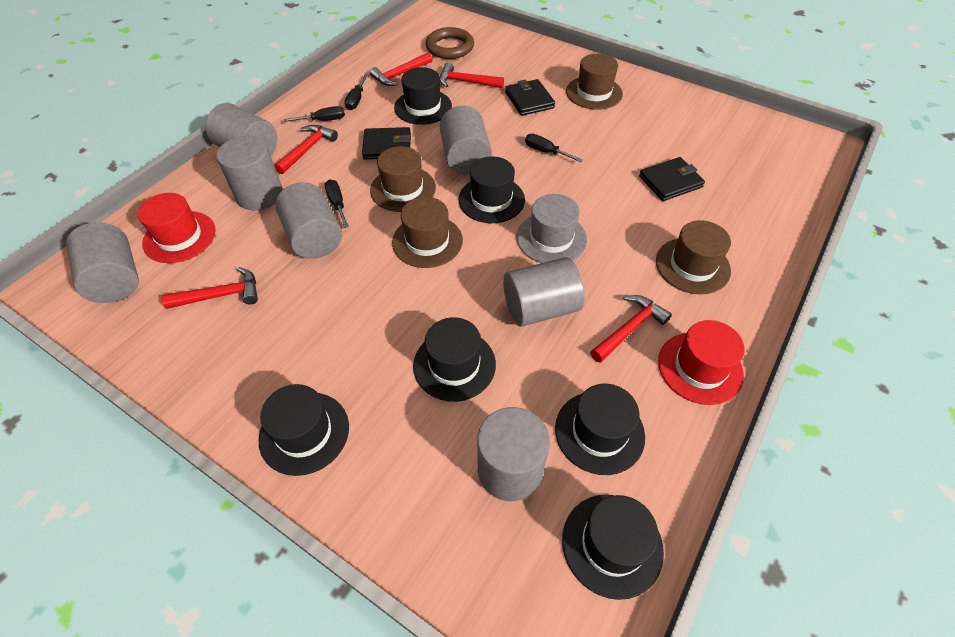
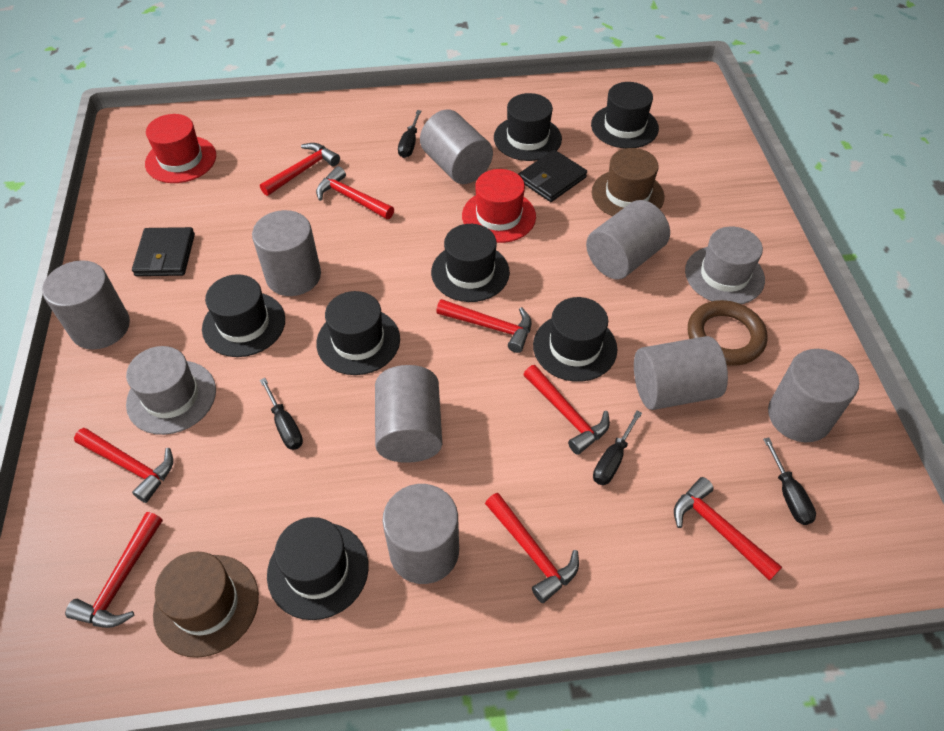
black hat: 6 -> 7
black wallet: 3 -> 2
brown hat: 4 -> 2
grey cylinder: 7 -> 8
grey hat: 1 -> 2
red hammer: 5 -> 8

